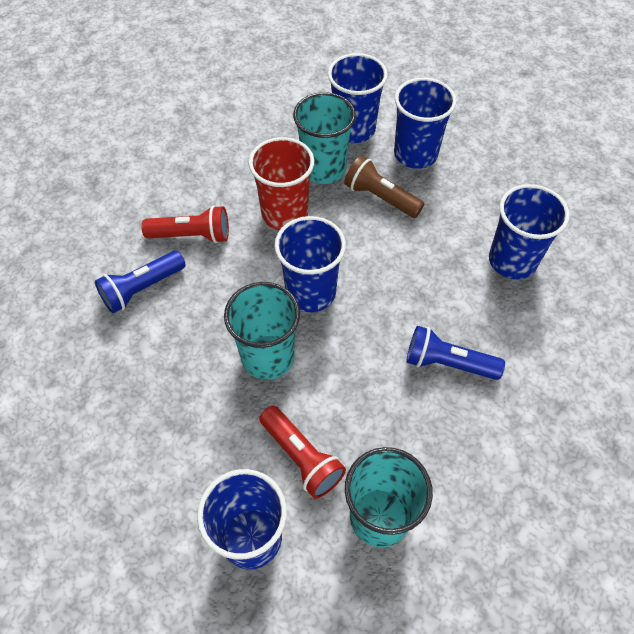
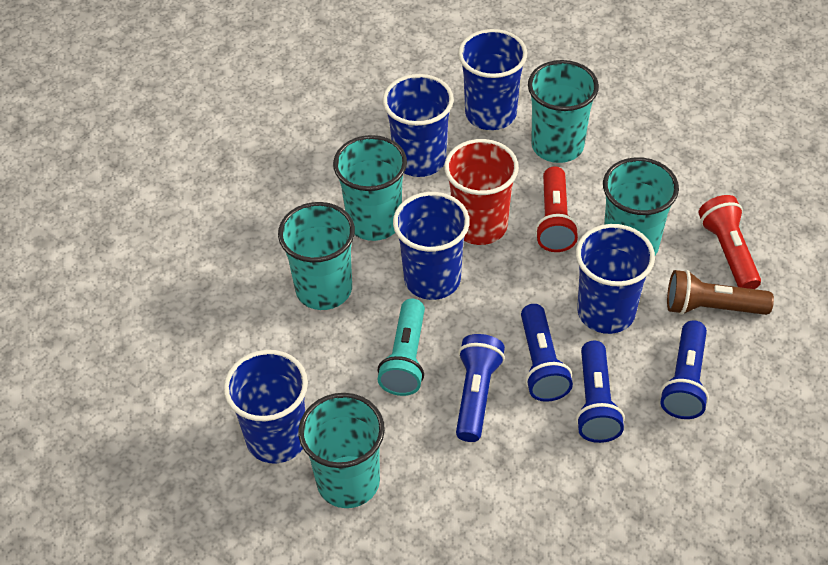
blue flashlight: 2 -> 4
turquoise cup: 3 -> 5
turquoise flashlight: 0 -> 1

